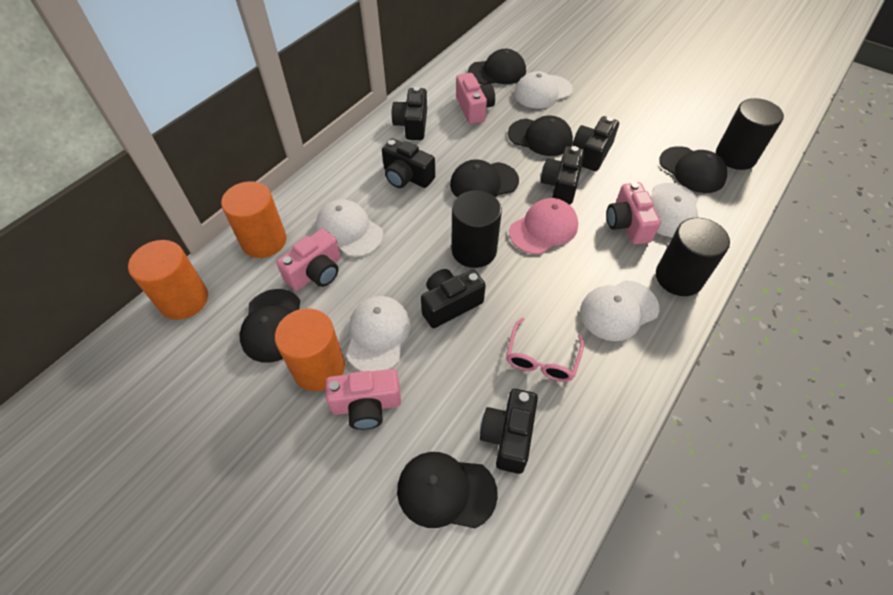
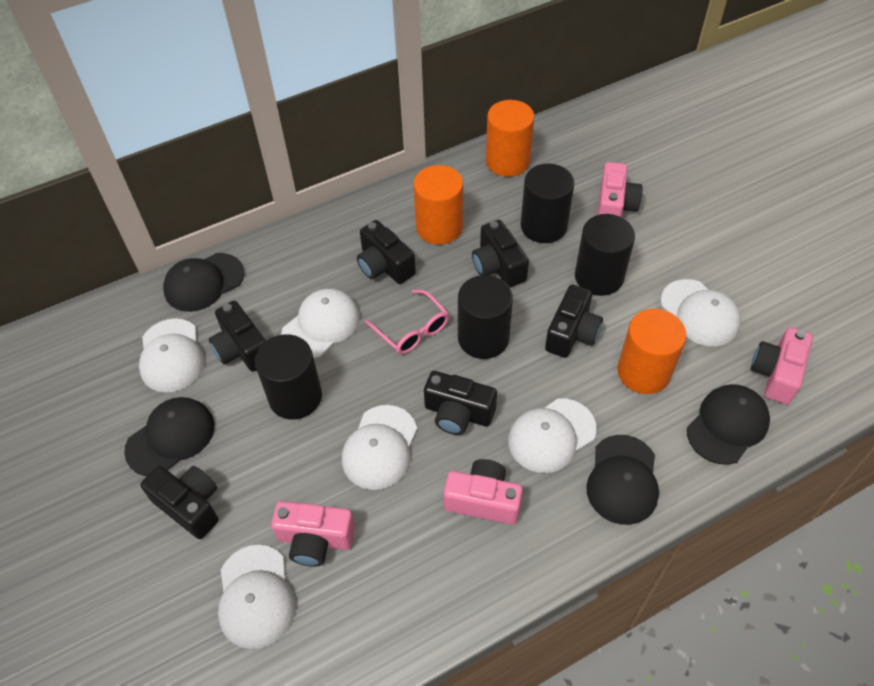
black cap: 6 -> 4
black cylinder: 3 -> 4
pink cap: 1 -> 0
white cap: 5 -> 6

